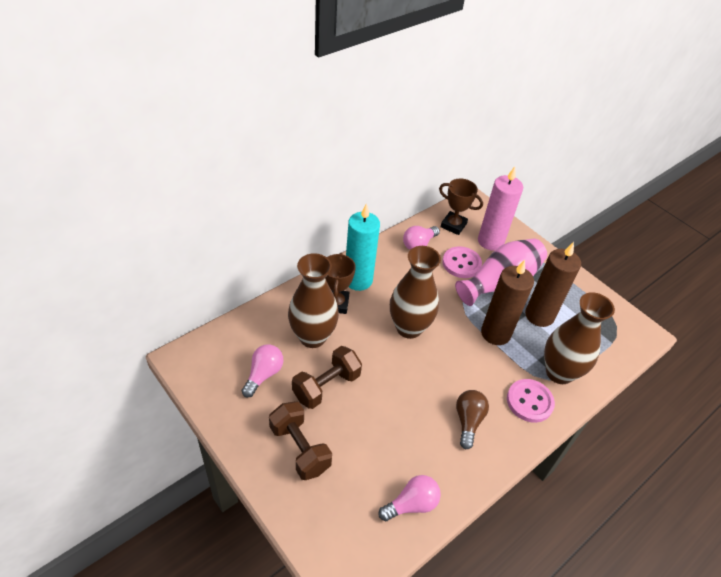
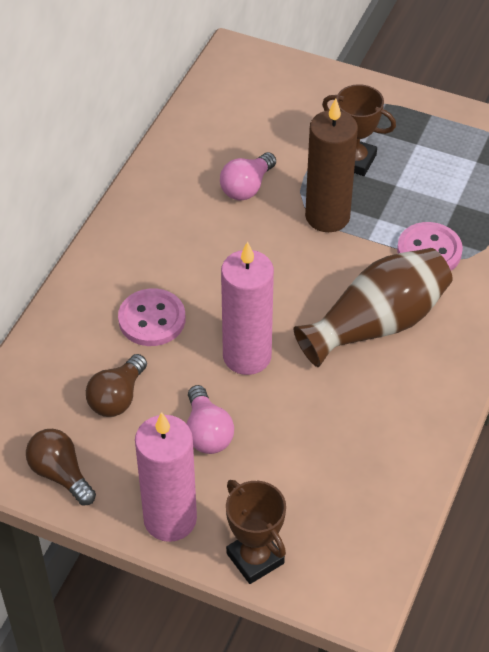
brown candle: 2 -> 1
brown dumbbell: 2 -> 0
brown light bulb: 1 -> 2
brown vase: 3 -> 1
pink candle: 1 -> 2
pink light bulb: 3 -> 2
pink vase: 1 -> 0
turquoise candle: 1 -> 0

